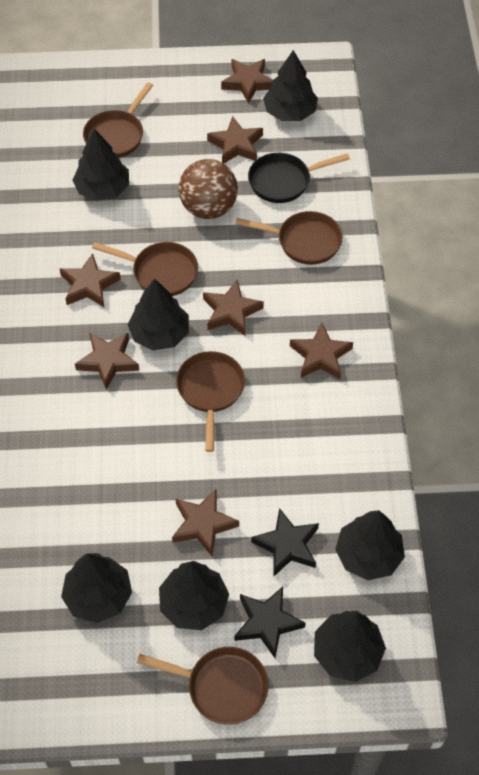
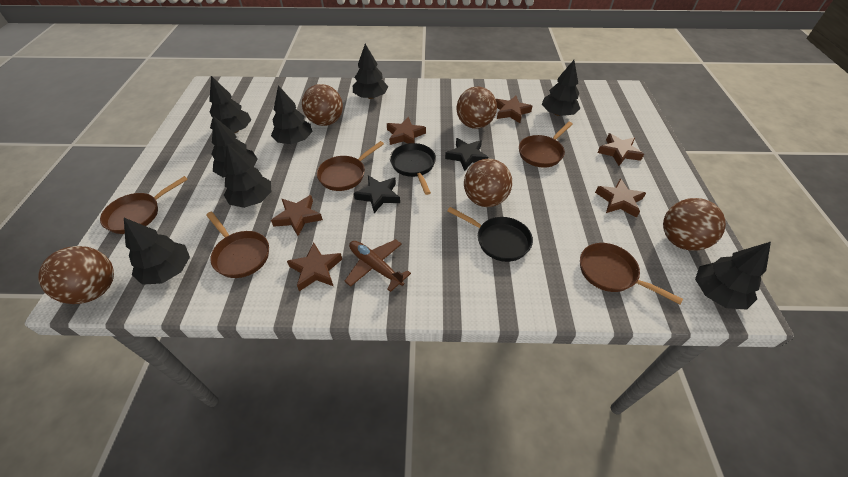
black pan: 1 -> 2
black tree: 7 -> 8
brown ball: 1 -> 5
brown plane: 0 -> 1
brown star: 7 -> 6

